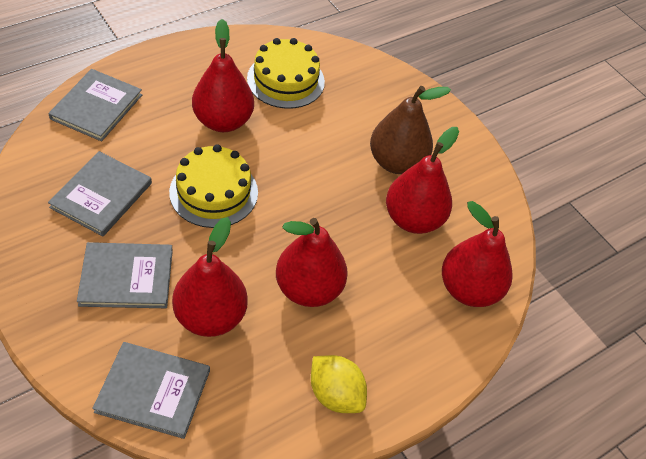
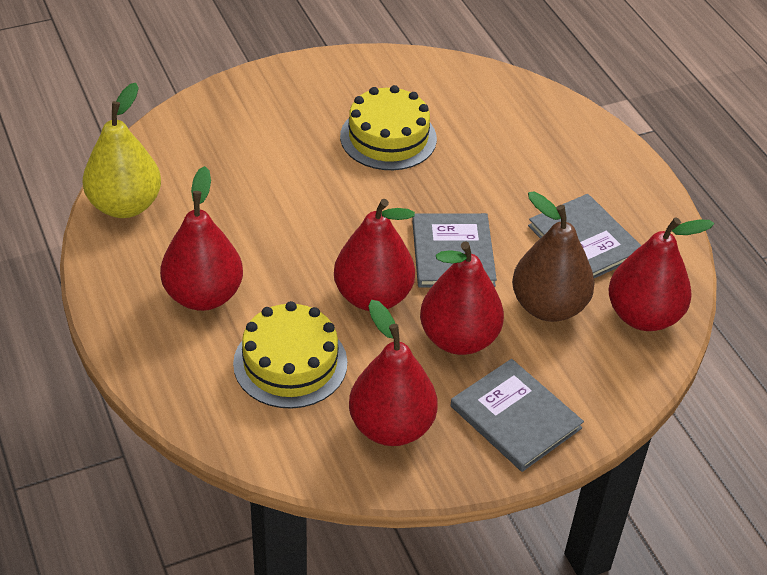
grey book: 4 -> 3
yellow lemon: 1 -> 0
yellow pear: 0 -> 1

